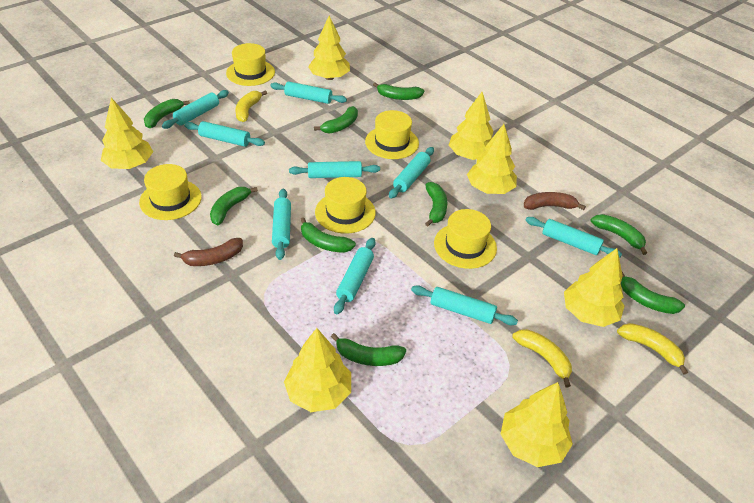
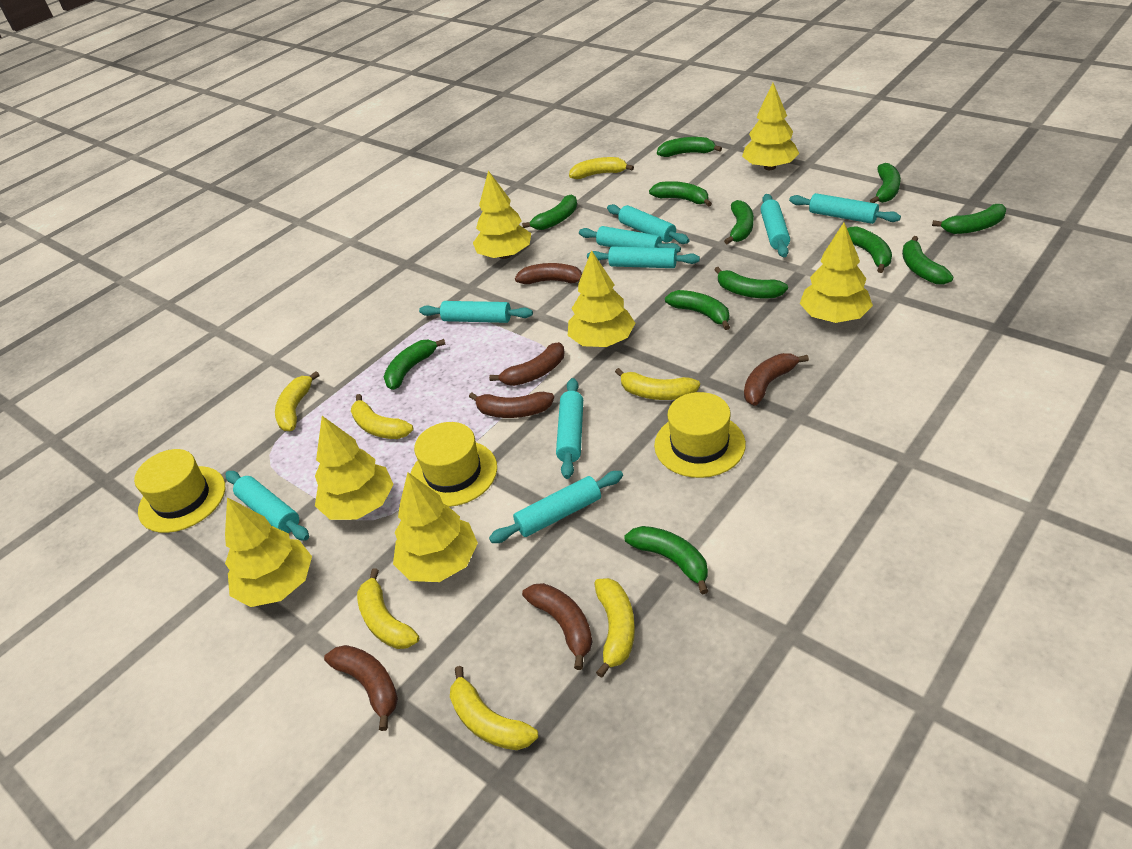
brown banana: 2 -> 6
green banana: 9 -> 12
yellow banana: 3 -> 7
yellow hat: 5 -> 3

